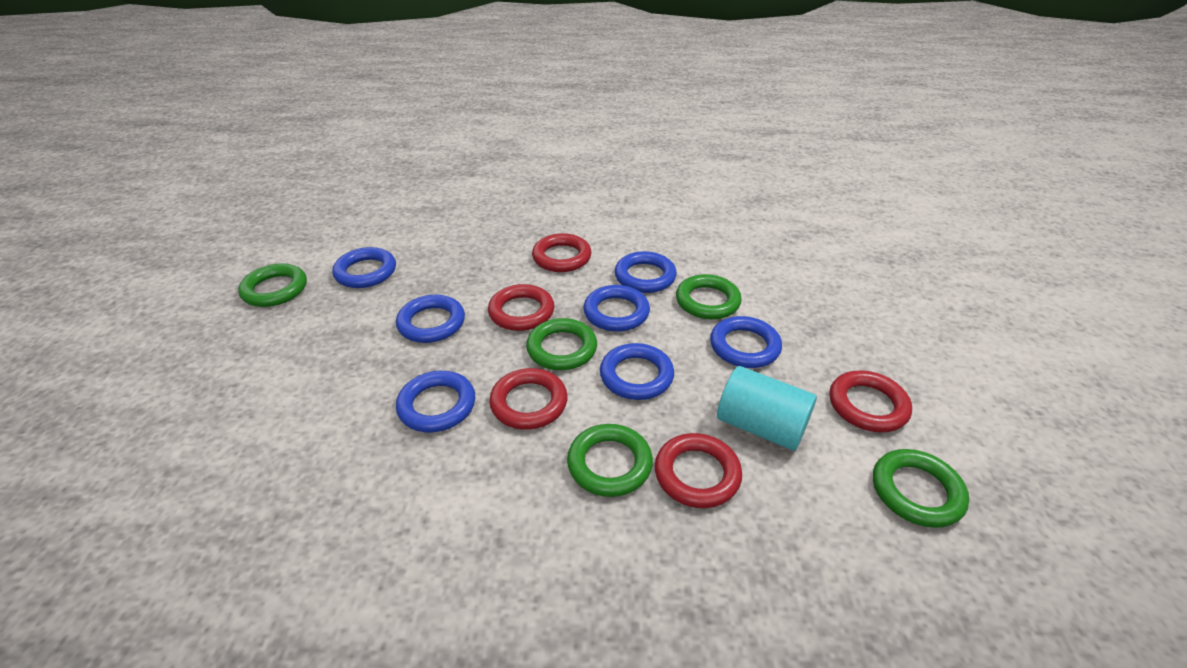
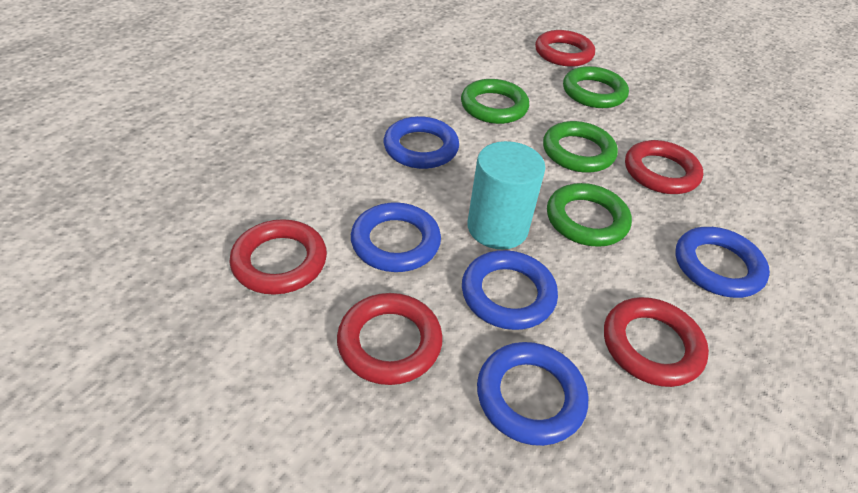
blue ring: 7 -> 5
green ring: 5 -> 4

